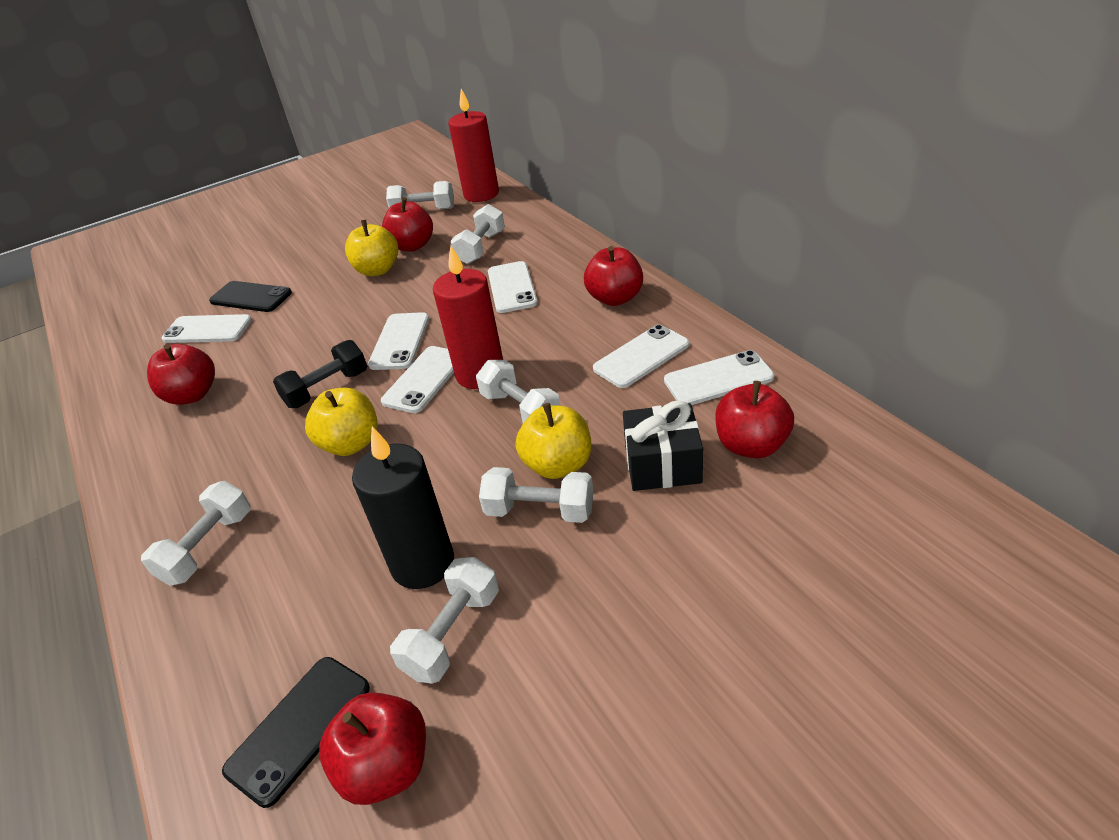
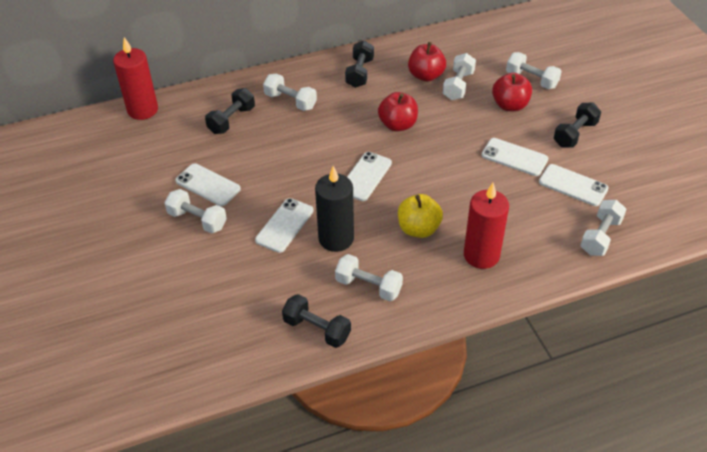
black dumbbell: 1 -> 4
black gift: 1 -> 0
black phone: 2 -> 0
red apple: 5 -> 3
white phone: 6 -> 5
yellow apple: 3 -> 1

